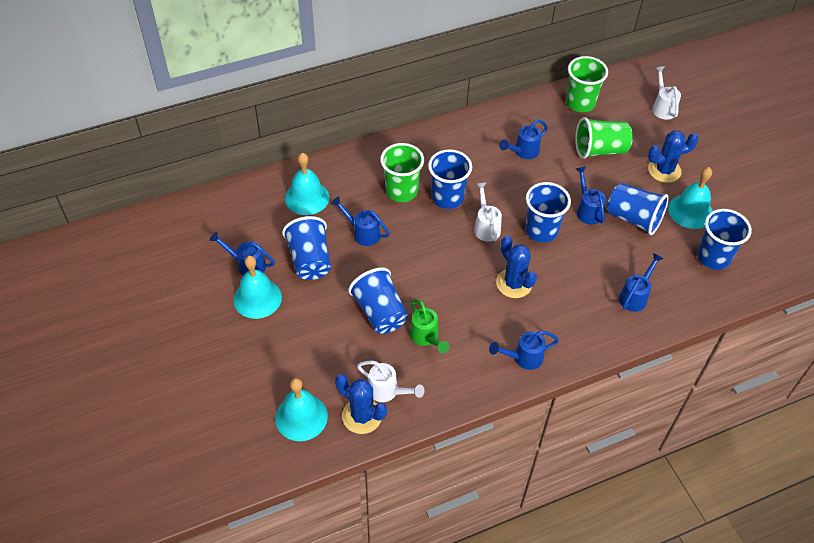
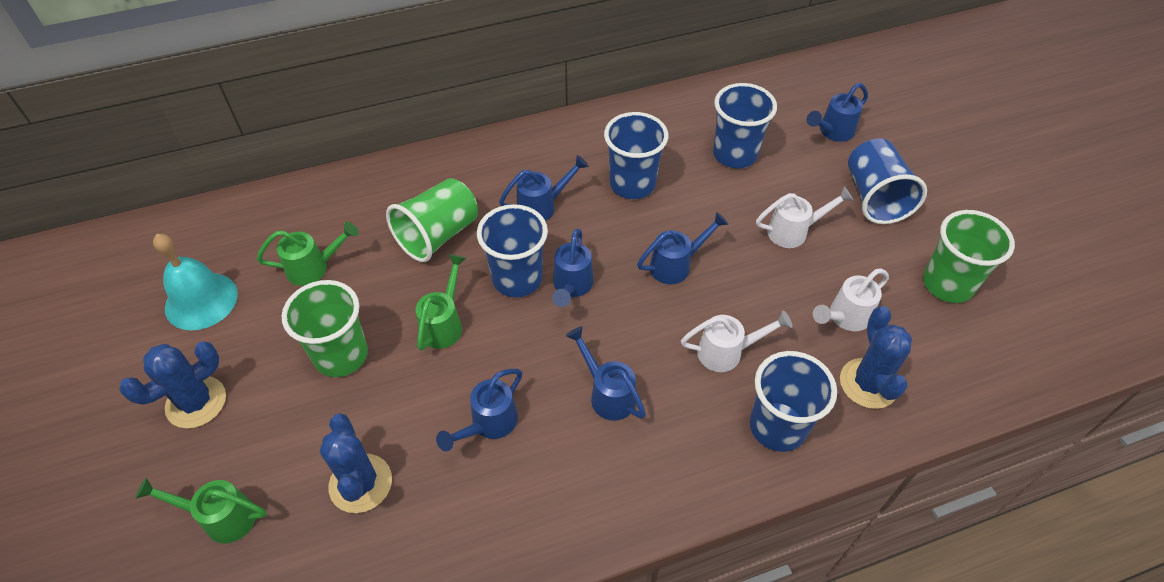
blue cup: 6 -> 5
green watering can: 1 -> 3
turquoise bell: 4 -> 1

